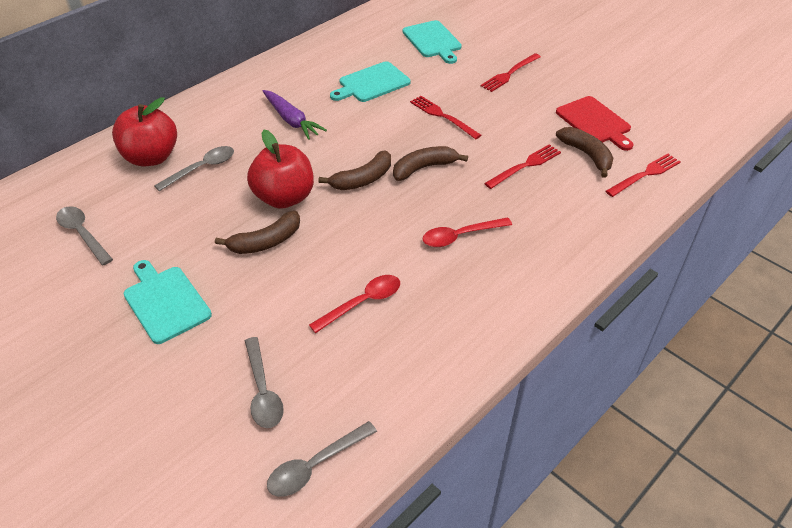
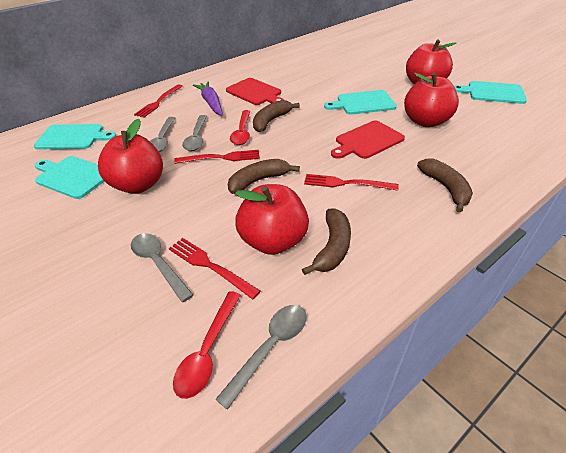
red apple: 2 -> 4
red cutting board: 1 -> 2
turquoise cutting board: 3 -> 4

